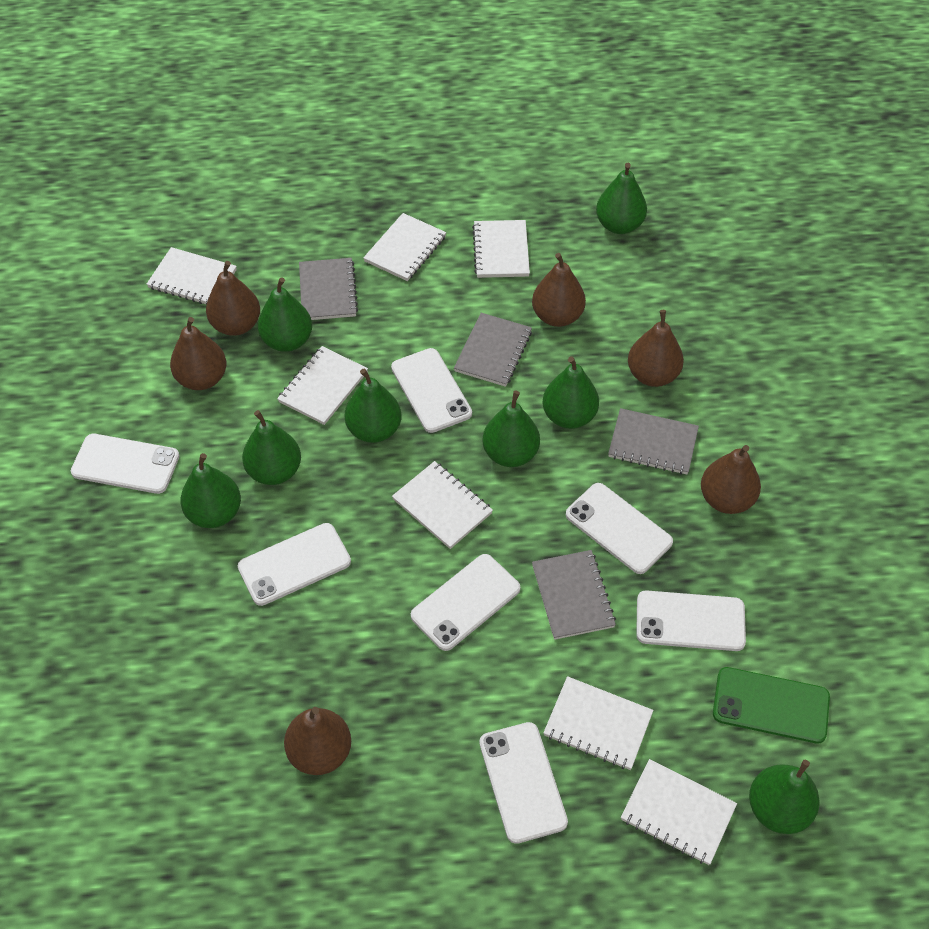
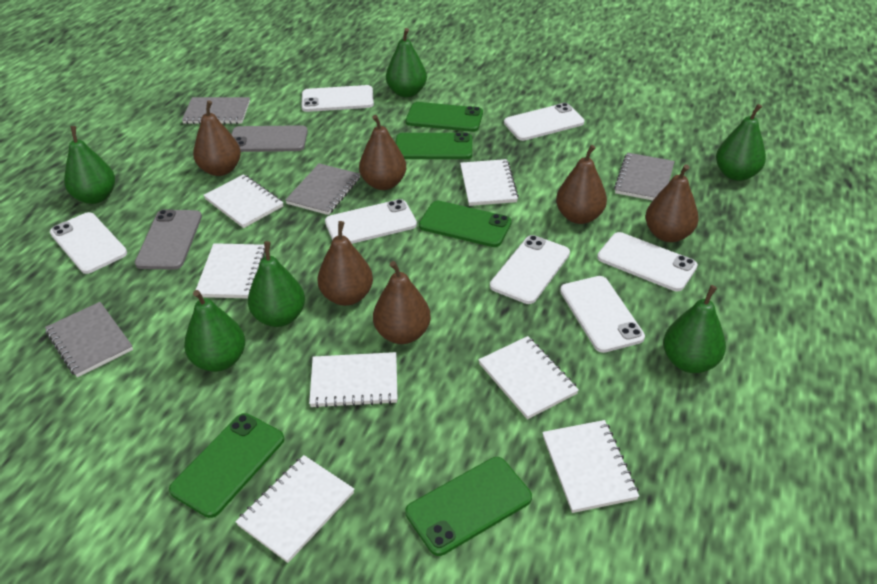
green pear: 8 -> 6
green phone: 1 -> 5
grey phone: 0 -> 2

